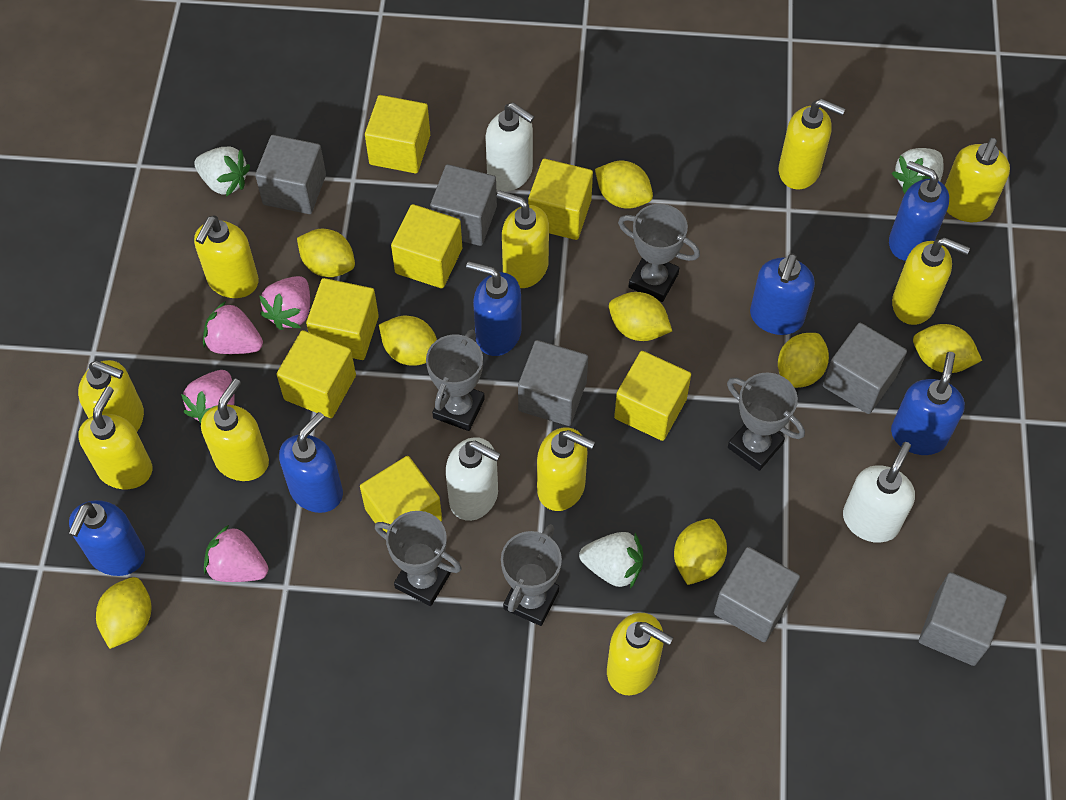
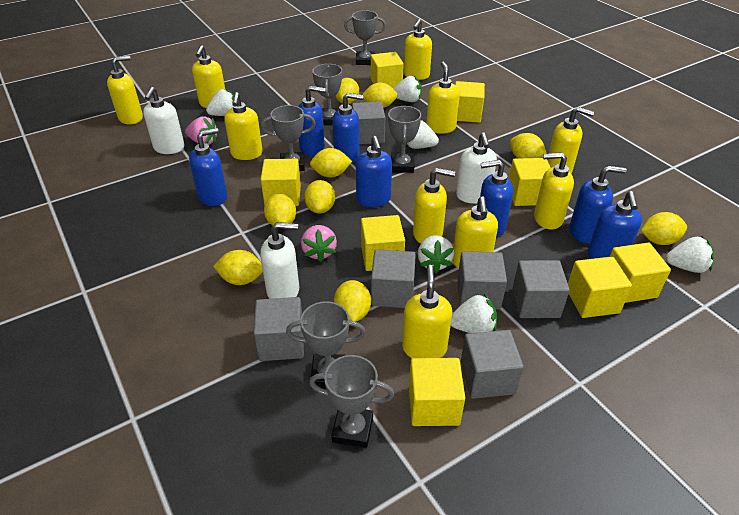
blue soap dispenser: 6 -> 7
grey trophy: 5 -> 6
pink strawberry: 4 -> 2
white strawberry: 3 -> 6
yellow cube: 7 -> 8
yellow lemon: 8 -> 9

